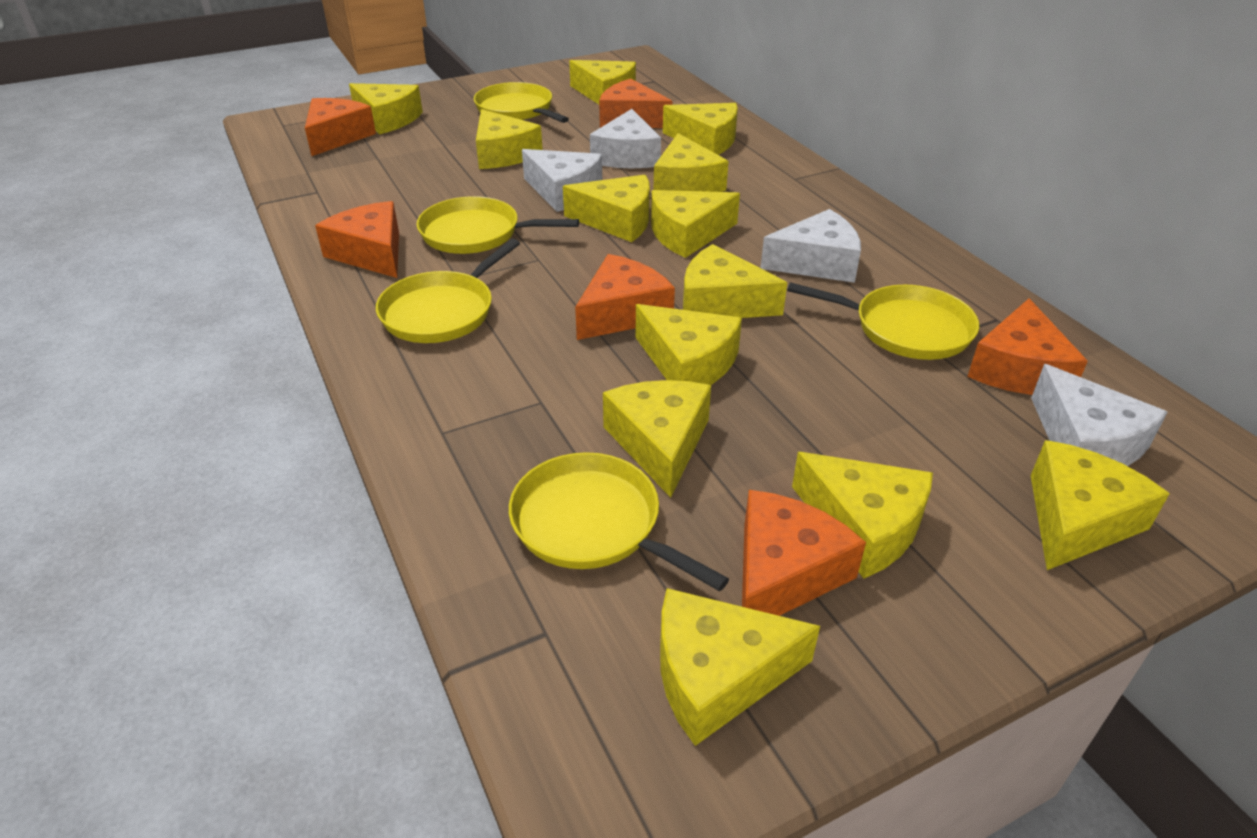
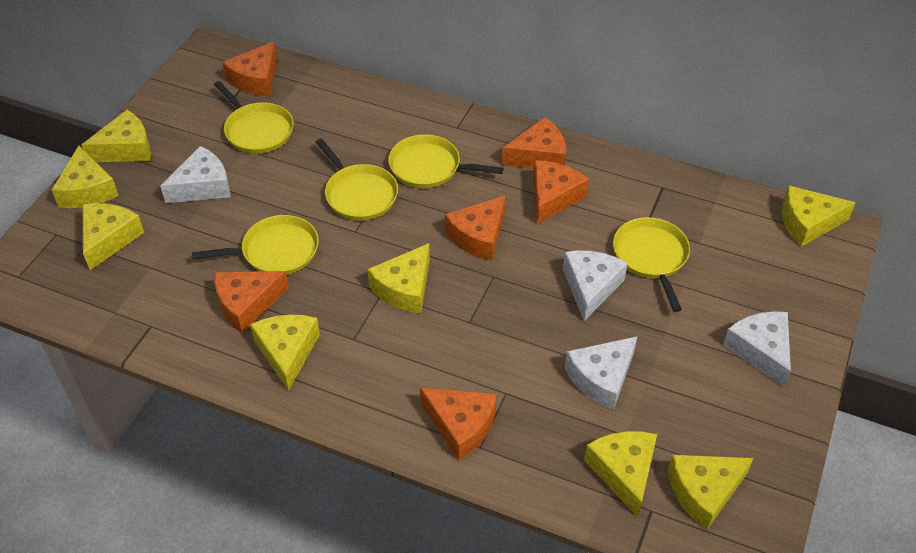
yellow cheese: 13 -> 8

